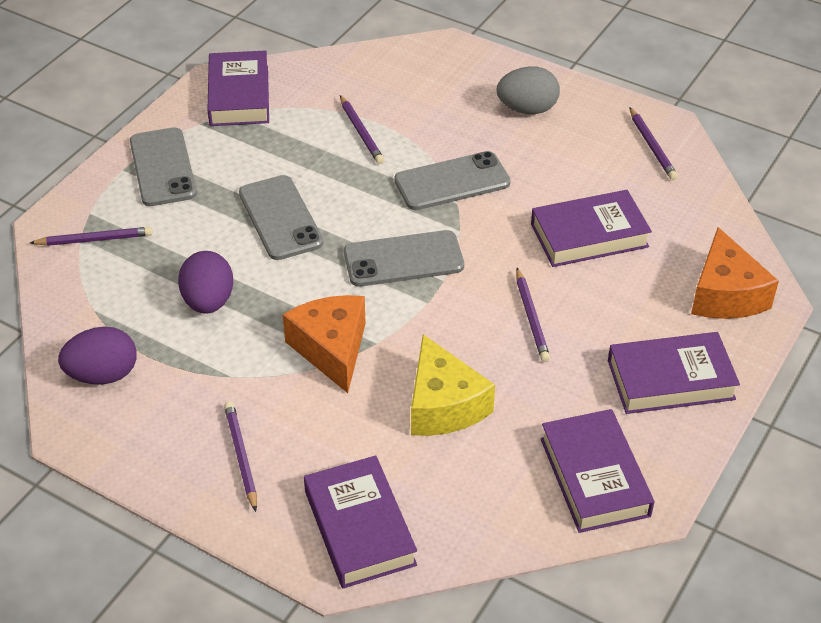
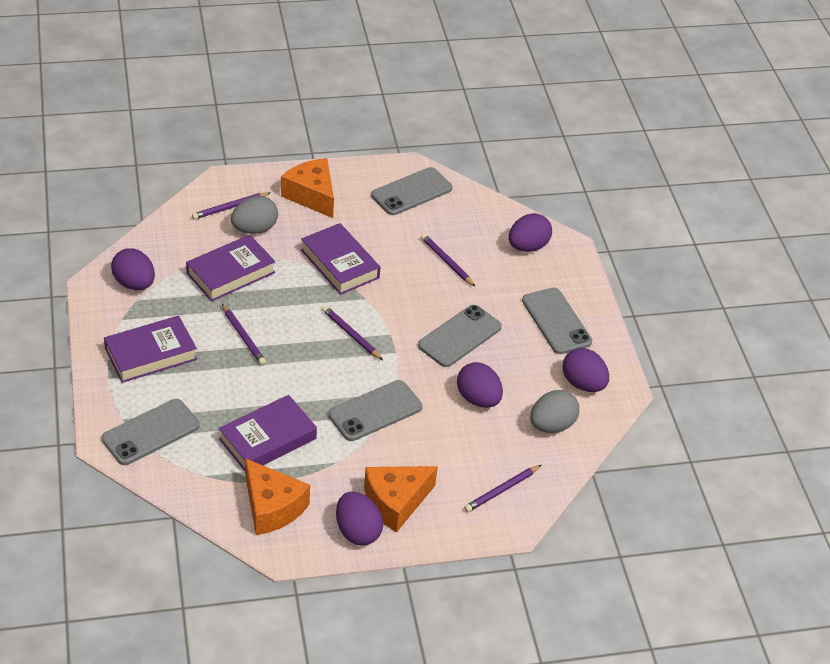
grey egg: 1 -> 2
grey phone: 4 -> 5
orange cheese: 2 -> 3
purple book: 5 -> 4
purple egg: 2 -> 5
yellow cheese: 1 -> 0

